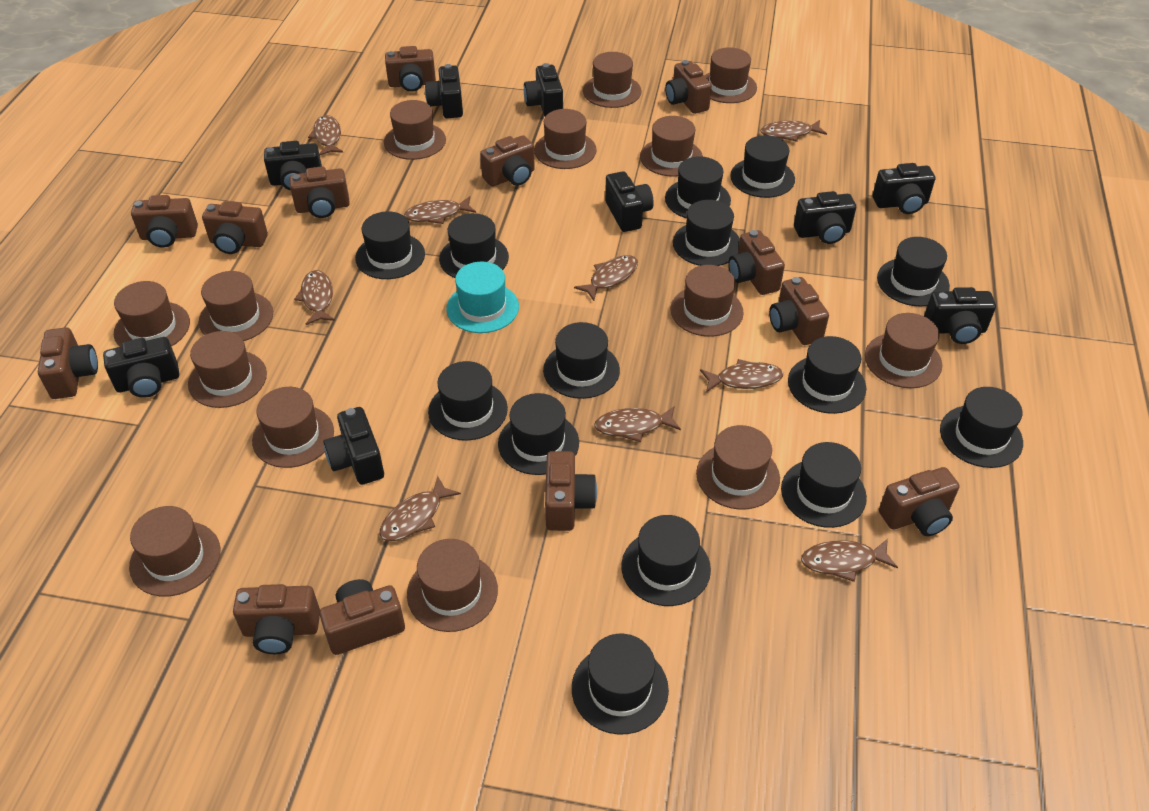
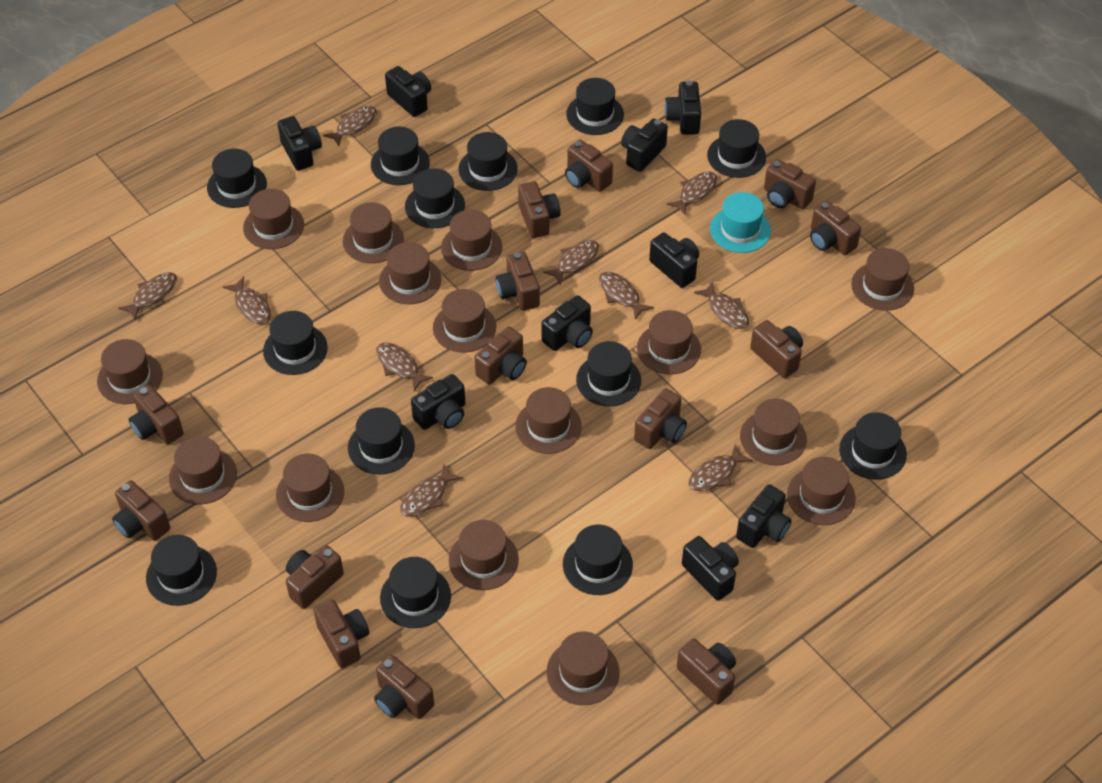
black hat: 14 -> 13
brown camera: 13 -> 14
brown fish: 9 -> 10
brown hat: 14 -> 15

